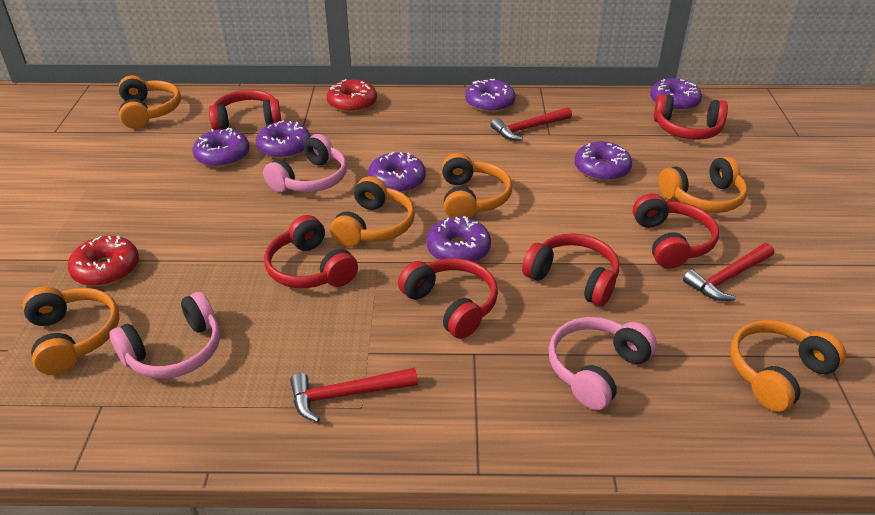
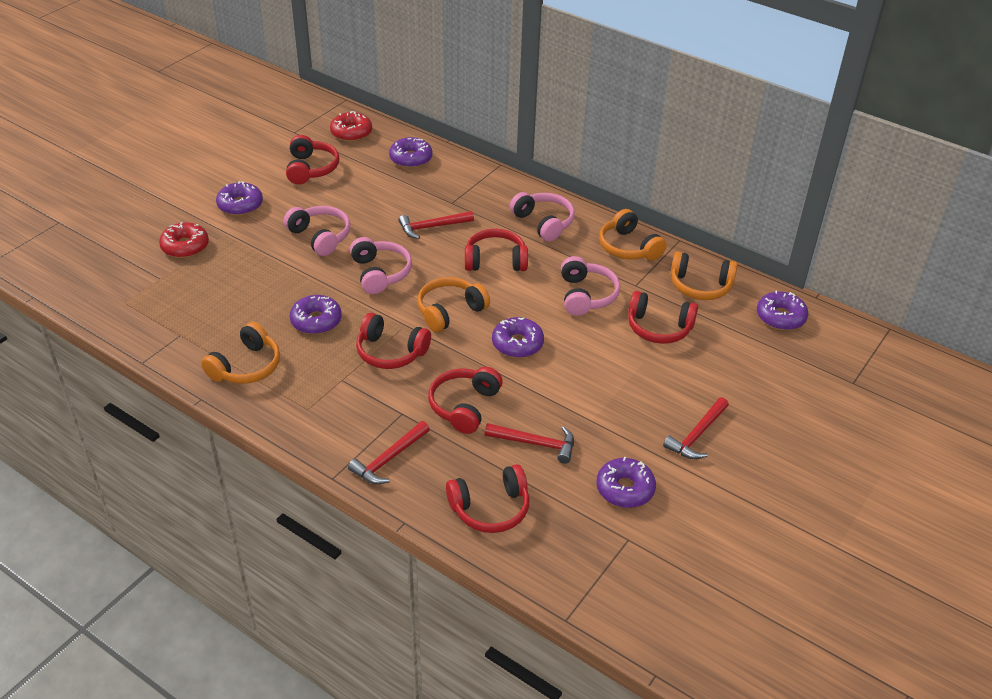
orange headphones: 6 -> 4
pink headphones: 3 -> 4
purple donut: 7 -> 6
red hammer: 3 -> 4

